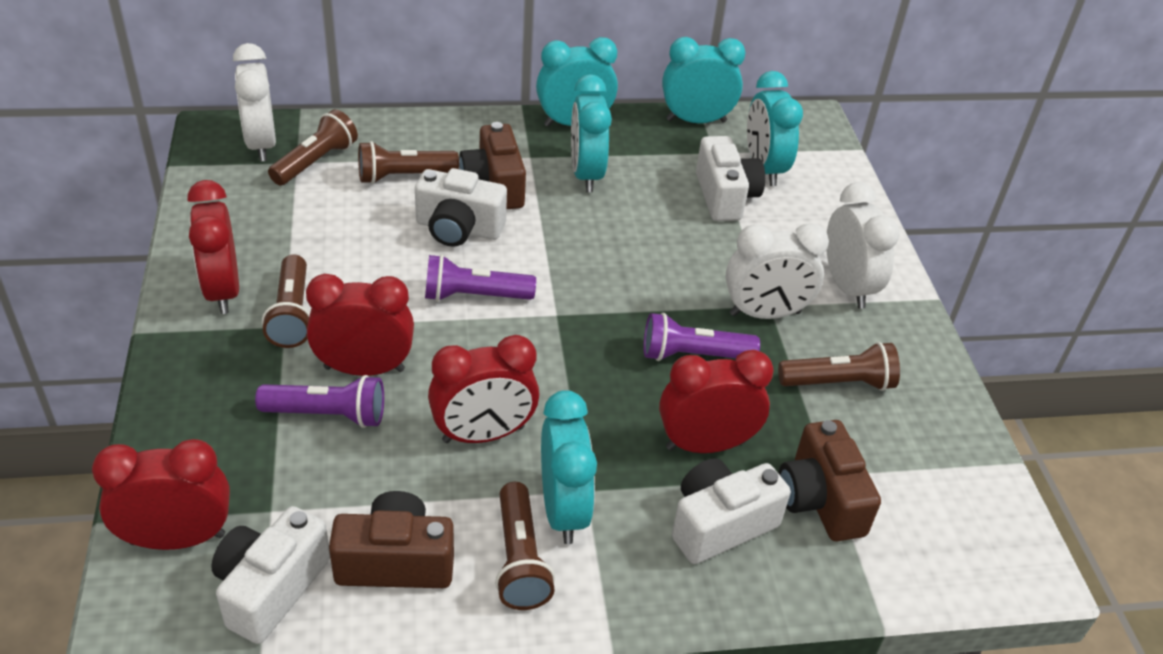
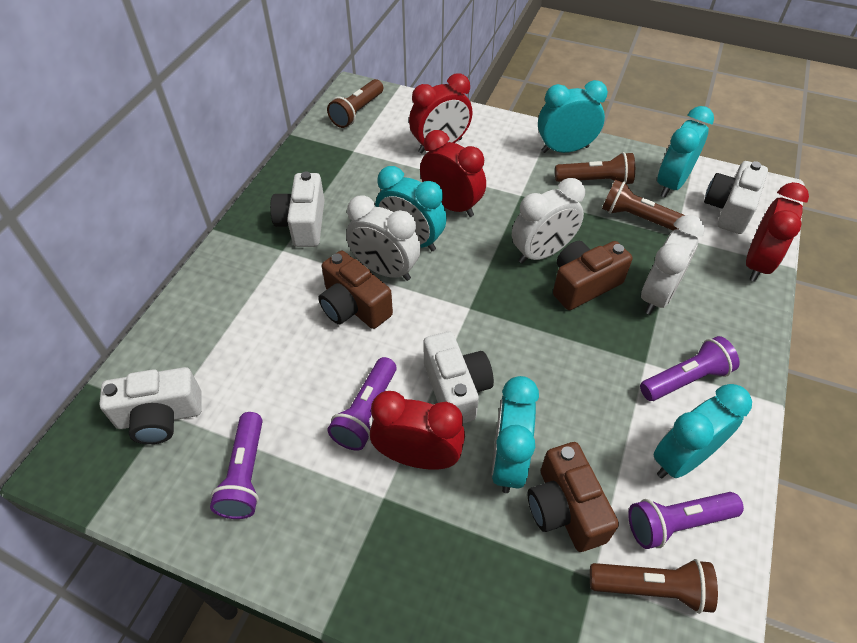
brown flashlight: 5 -> 4
purple flashlight: 3 -> 4
red clock: 5 -> 4

